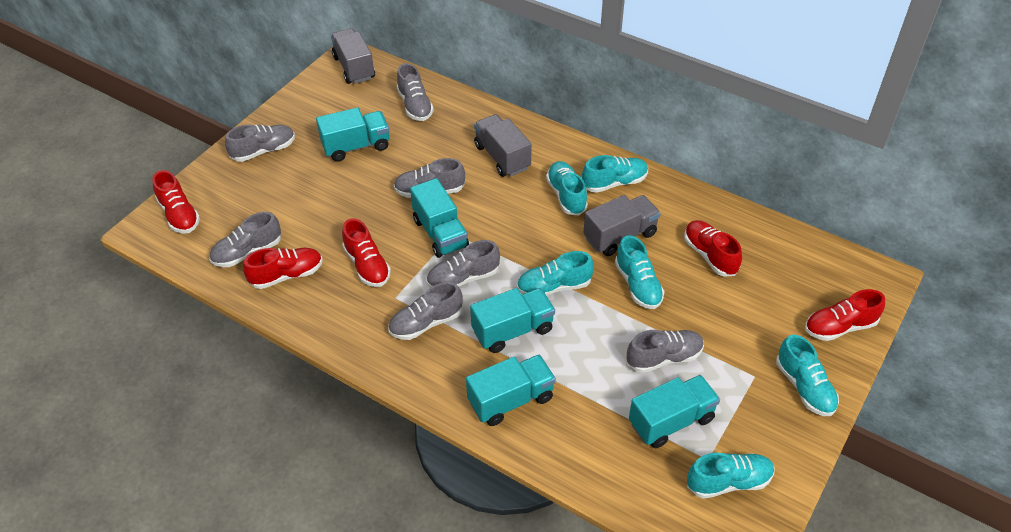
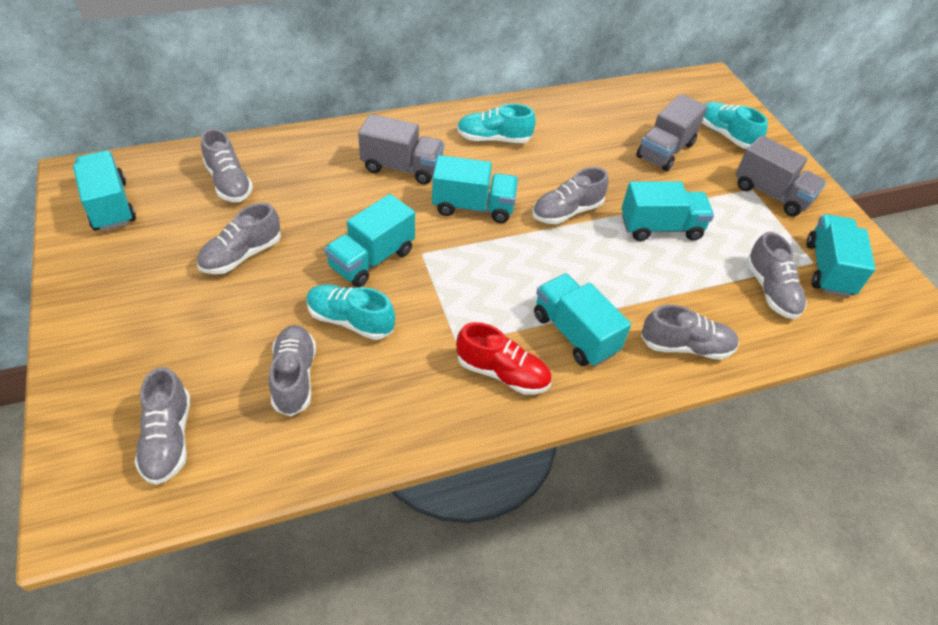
red shoe: 5 -> 1
turquoise shoe: 6 -> 3
turquoise truck: 5 -> 6

